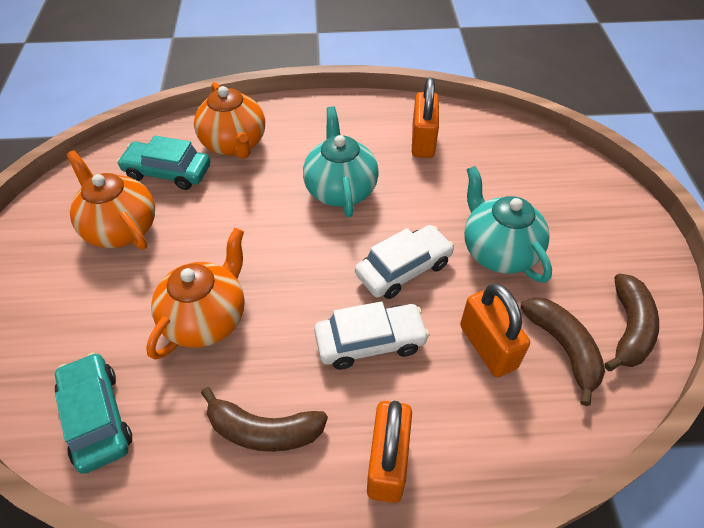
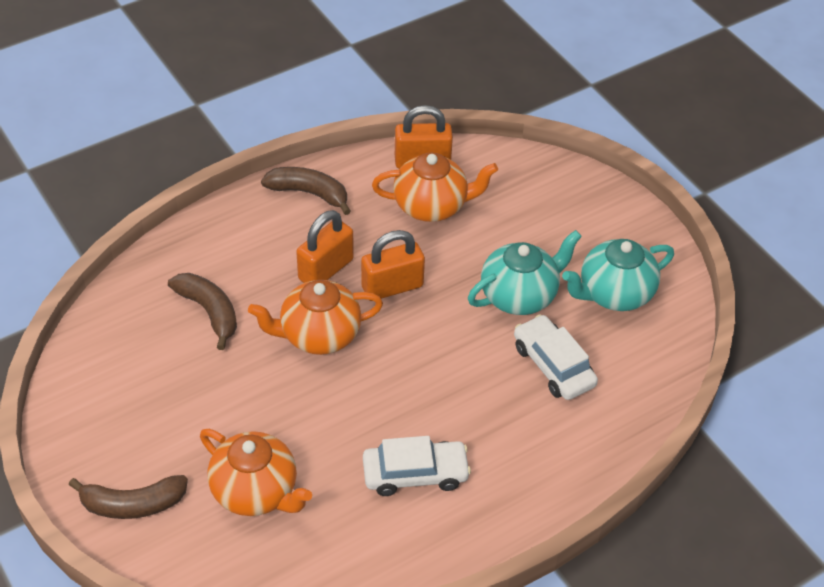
turquoise car: 2 -> 0

